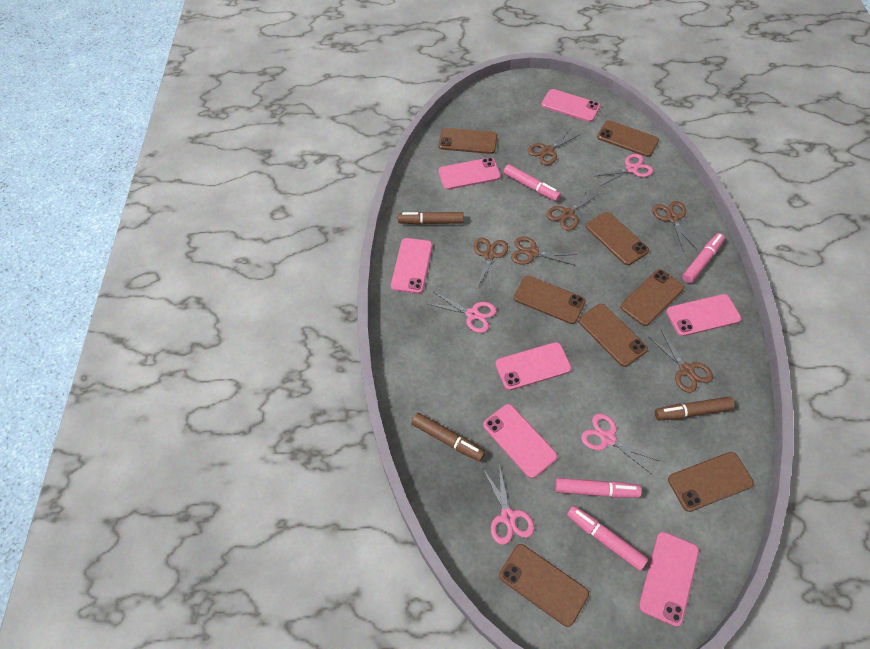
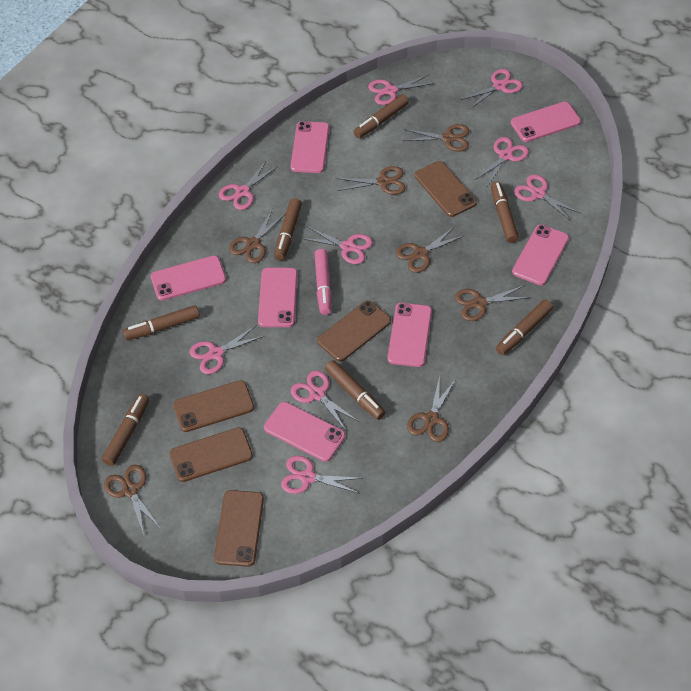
brown marker: 3 -> 7
brown phone: 8 -> 5
brown scissors: 6 -> 7
pink marker: 4 -> 1
pink scissors: 4 -> 9

